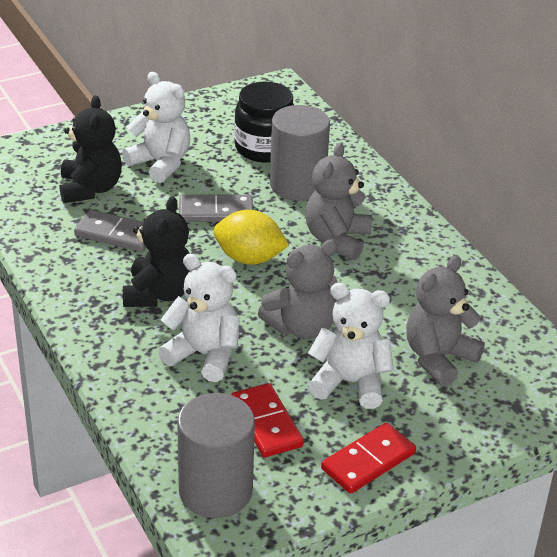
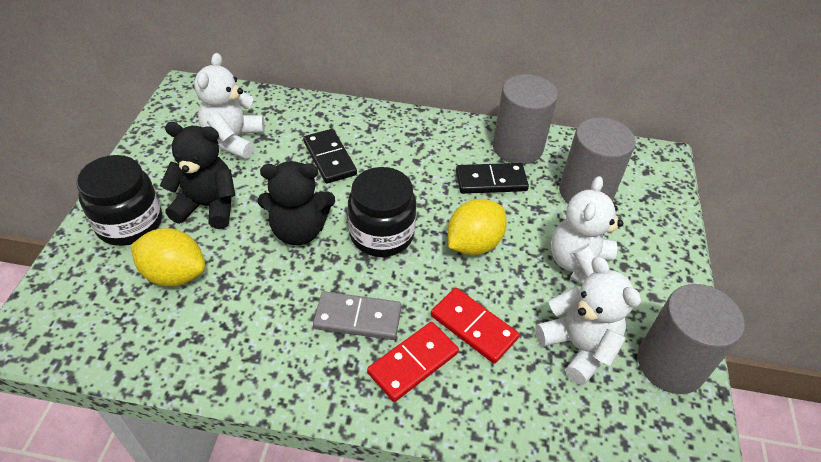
black domino: 0 -> 2
black jar: 1 -> 2
grey cylinder: 2 -> 3
grey domino: 2 -> 1
grey teddy bear: 3 -> 0
yellow lemon: 1 -> 2

